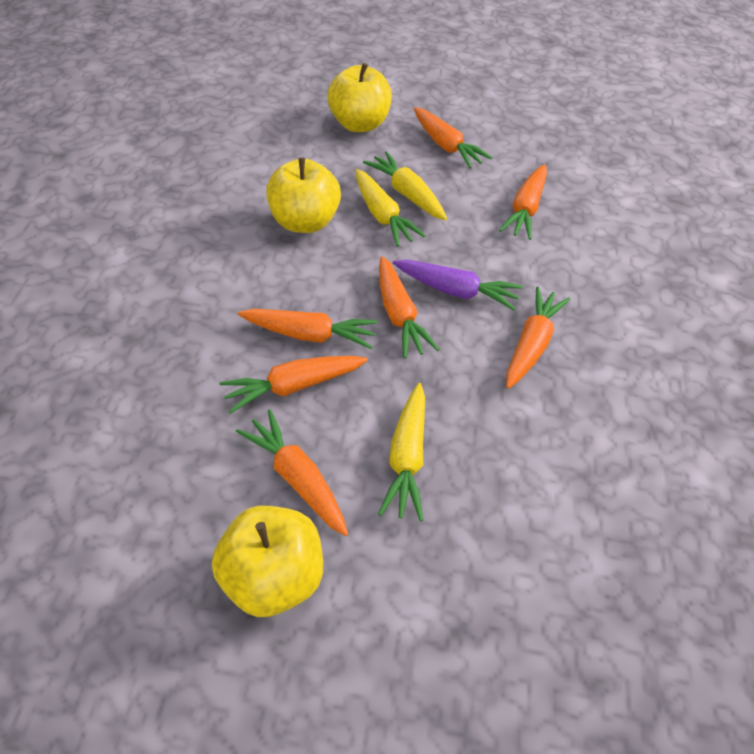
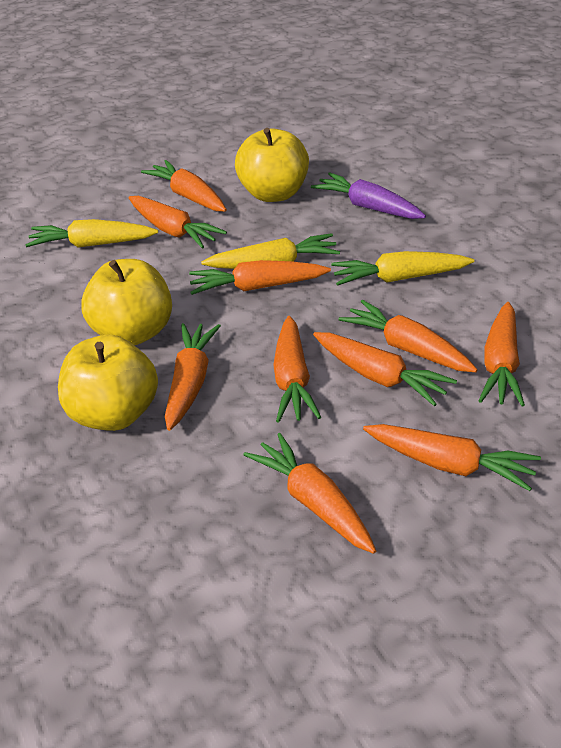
orange carrot: 7 -> 10

